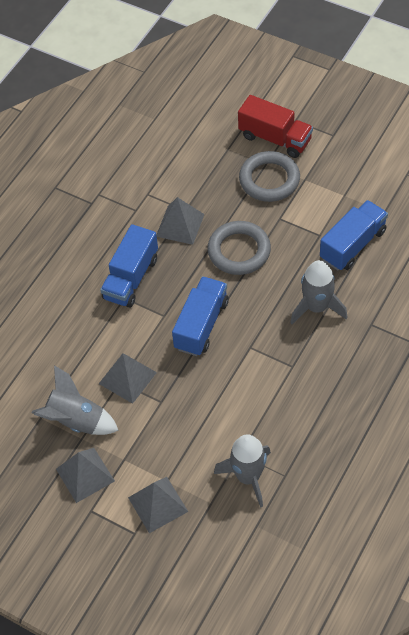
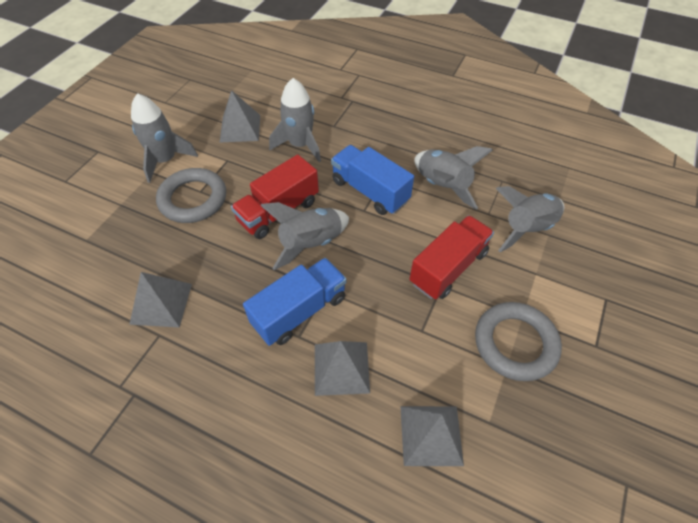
blue truck: 3 -> 2
grey rocket: 3 -> 5
red truck: 1 -> 2

